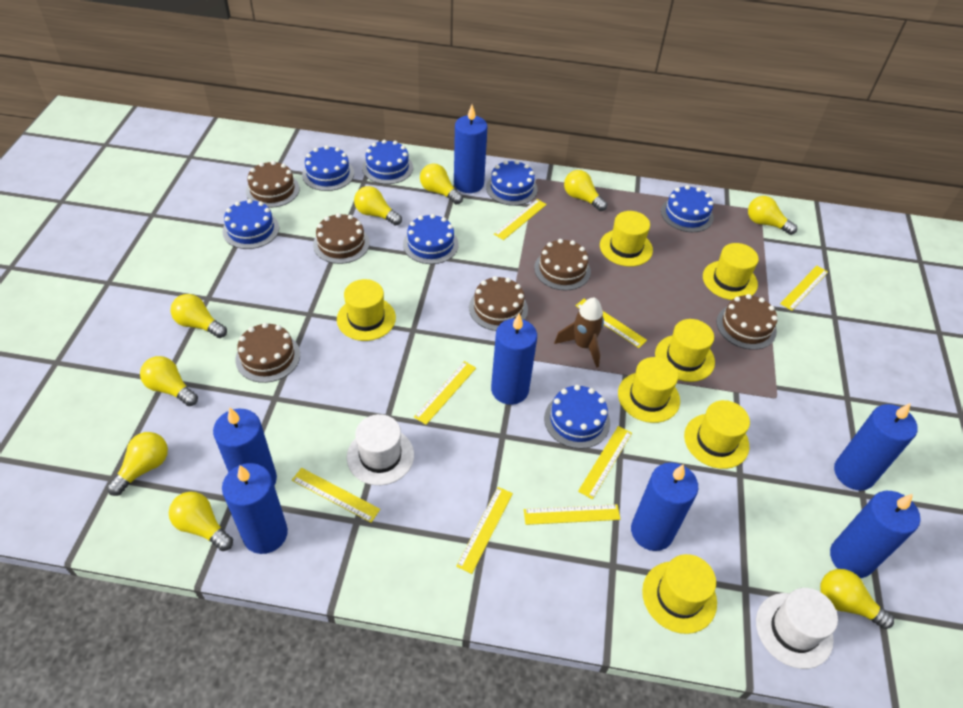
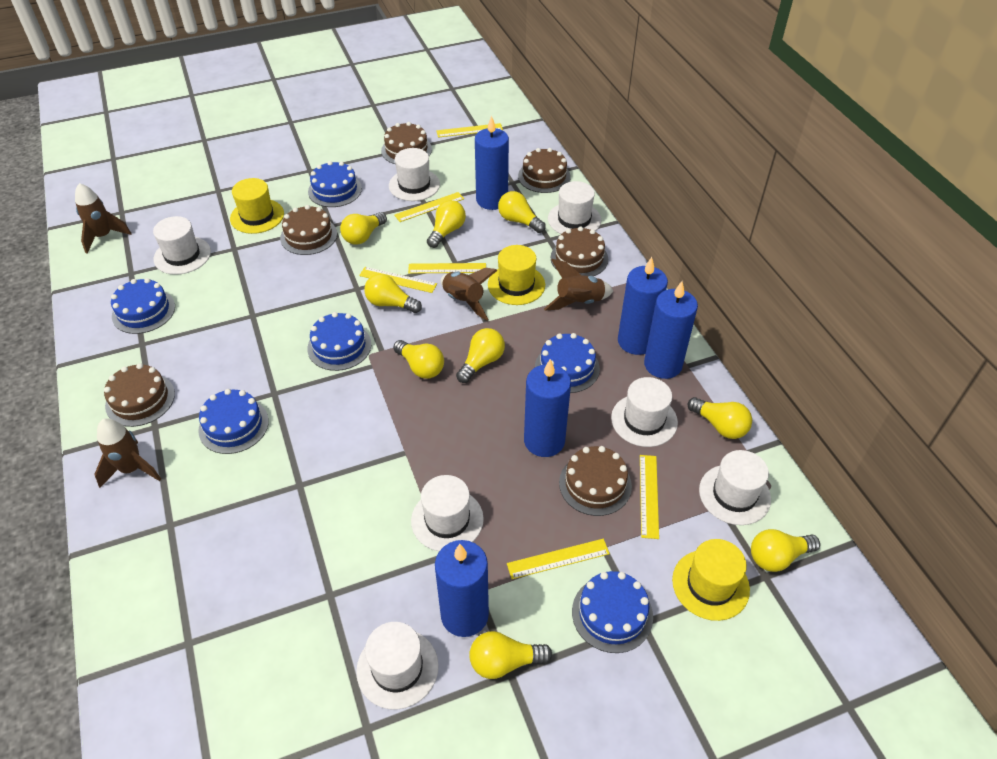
blue cake: 7 -> 6
blue candle: 7 -> 5
brown rocket: 1 -> 4
white hat: 2 -> 7
yellow hat: 7 -> 3
yellow ruler: 8 -> 6

